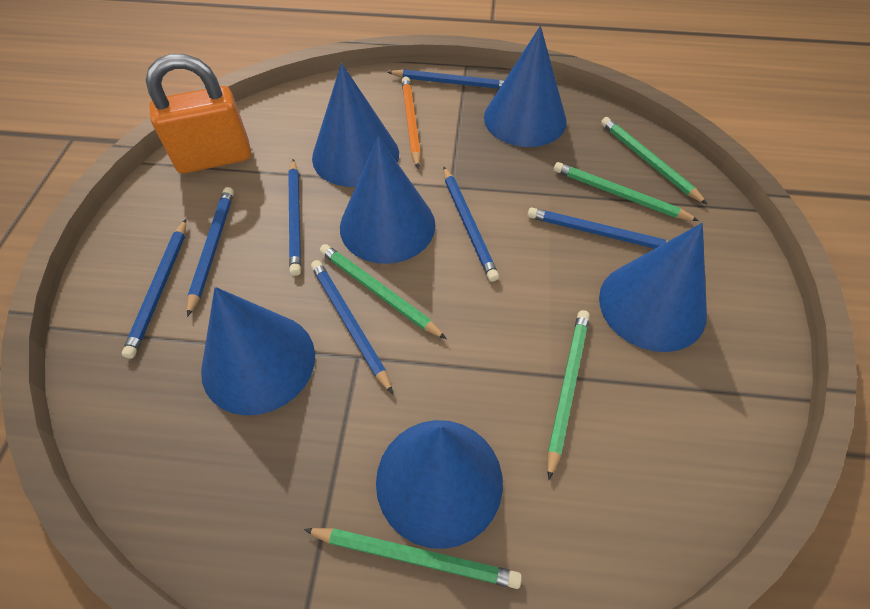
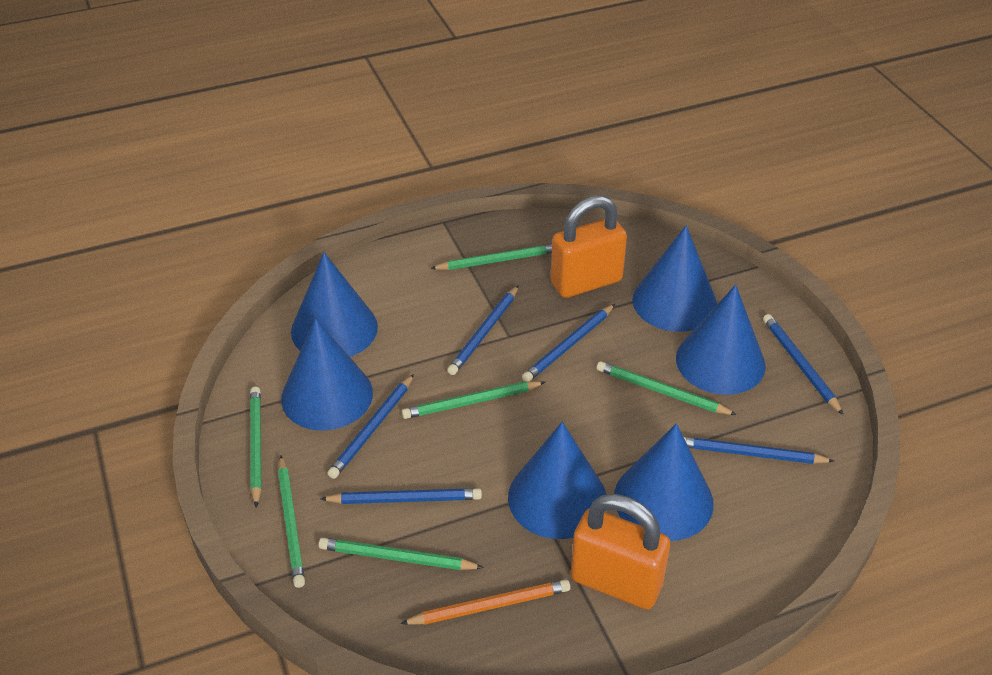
blue pencil: 7 -> 6
green pencil: 5 -> 6
orange padlock: 1 -> 2

